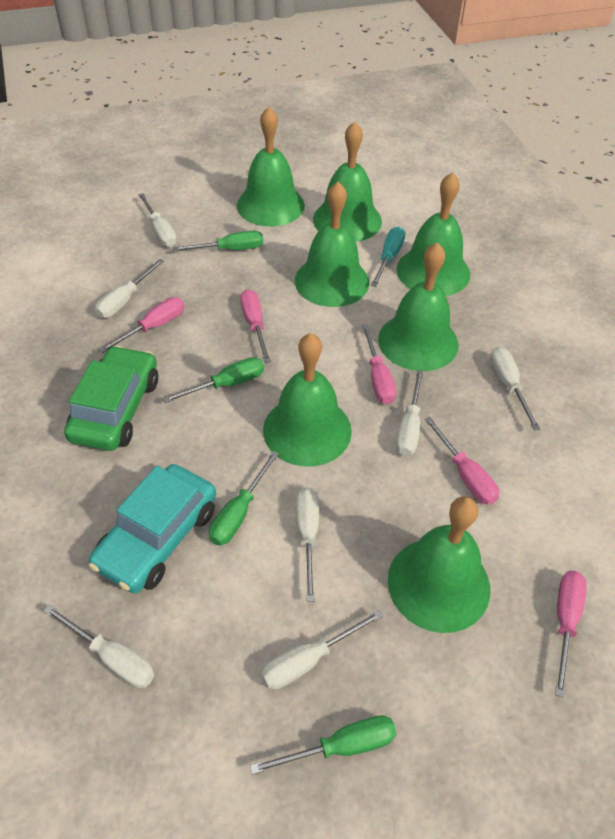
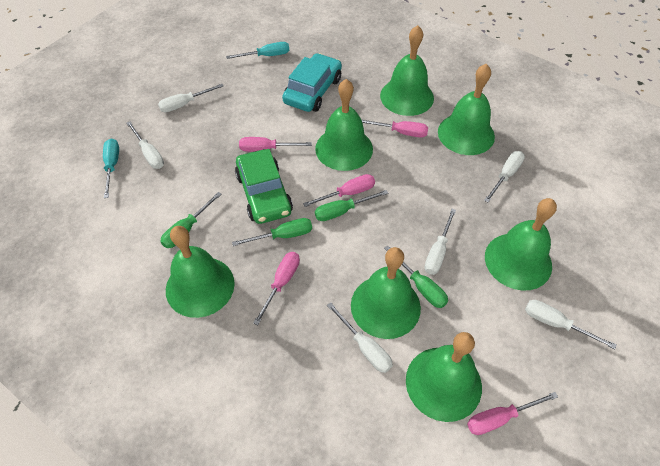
turquoise screwdriver: 1 -> 2
white screwdriver: 7 -> 6

